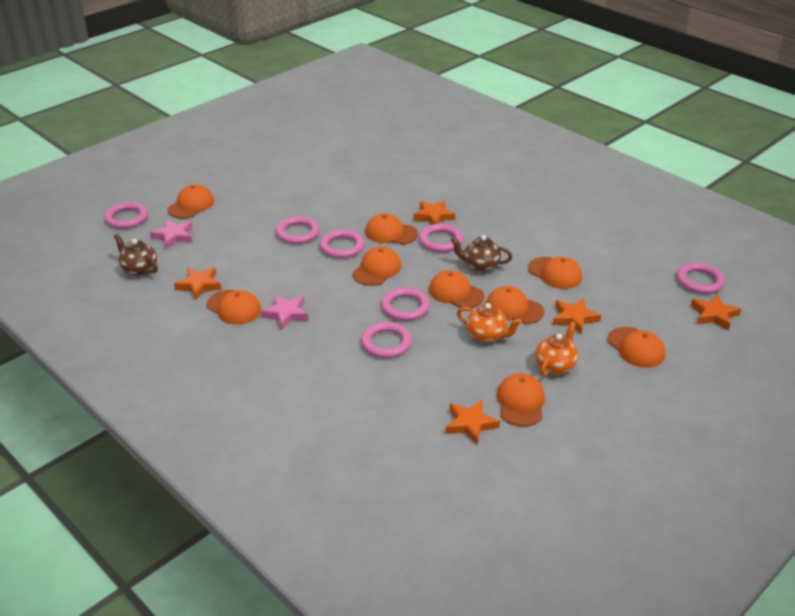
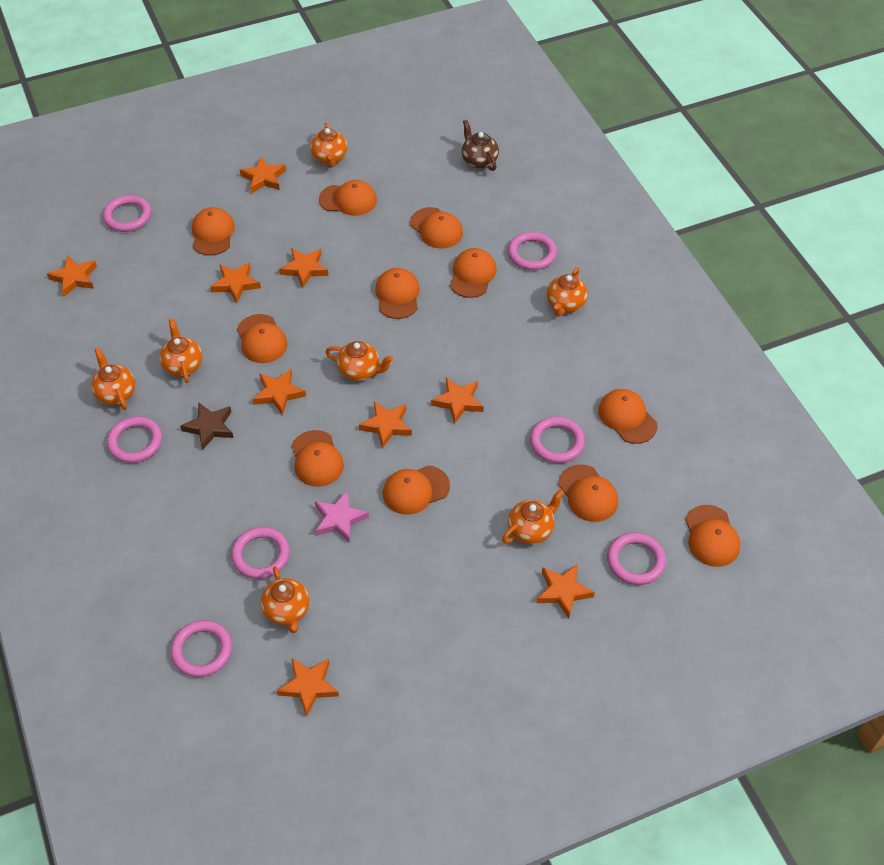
brown star: 0 -> 1
brown teapot: 2 -> 1
orange cap: 9 -> 11
orange star: 5 -> 9
orange teapot: 2 -> 7
pink star: 2 -> 1

